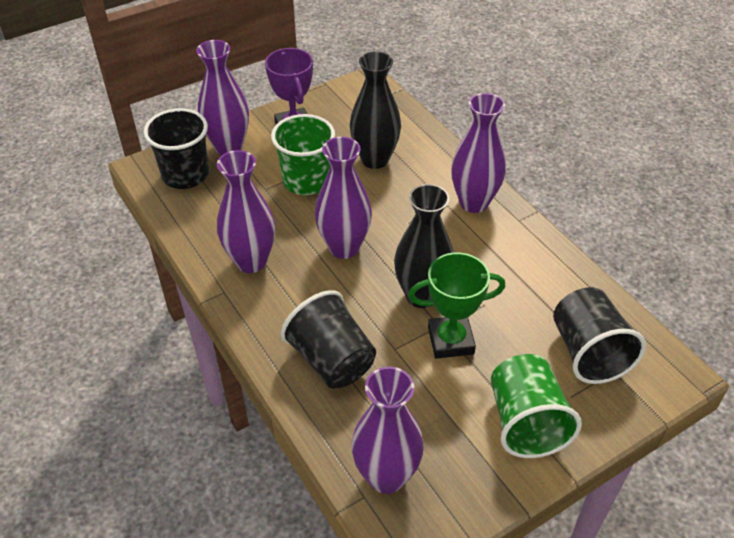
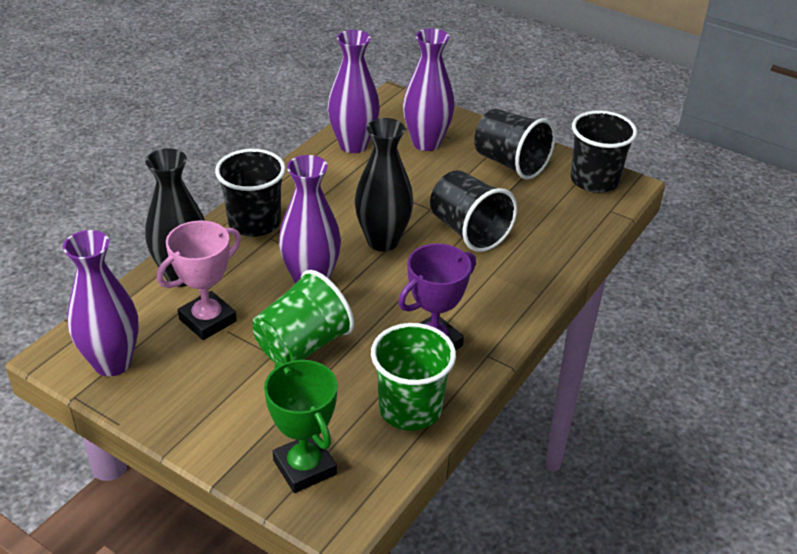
black cup: 3 -> 4
pink trophy: 0 -> 1
purple vase: 5 -> 4

